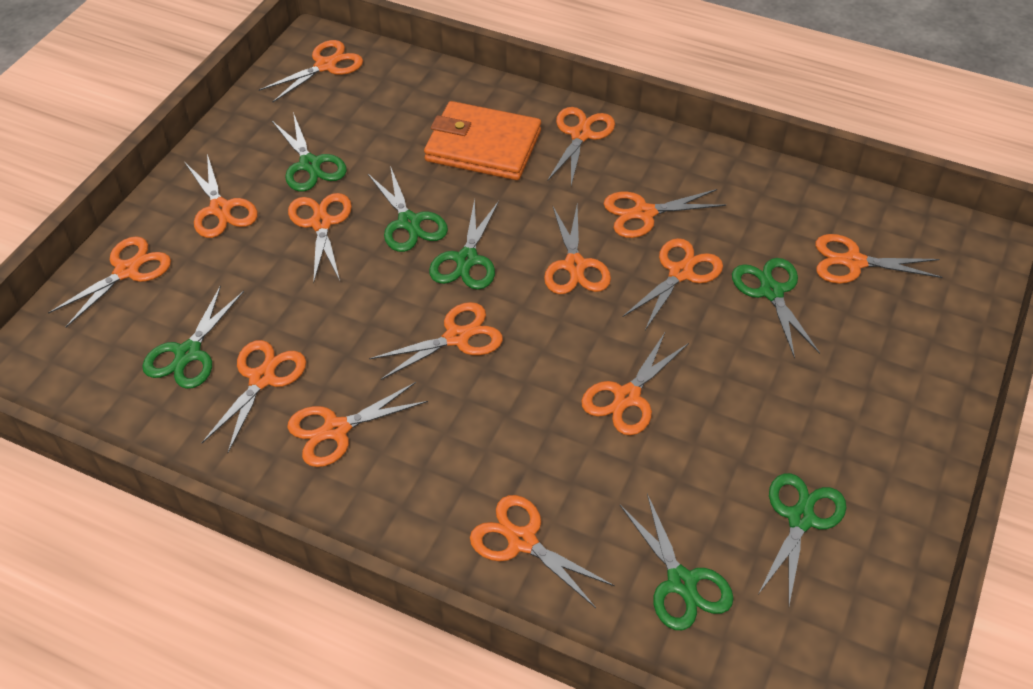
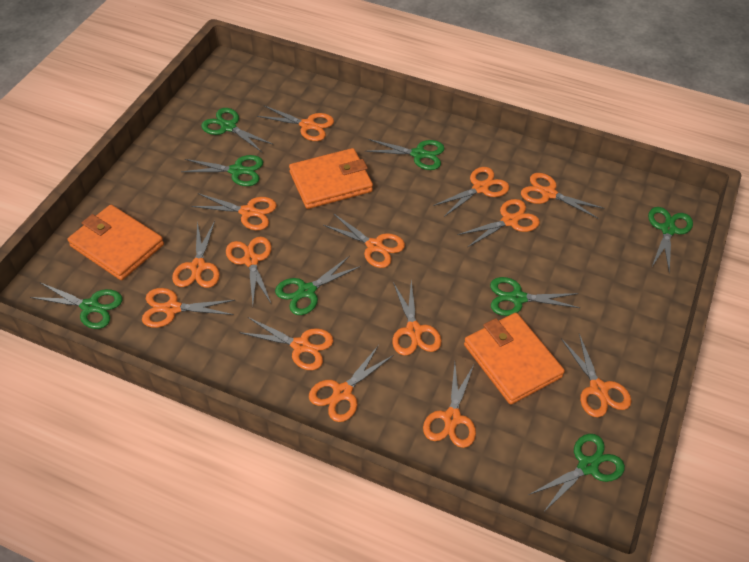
green scissors: 7 -> 8
orange wallet: 1 -> 3

